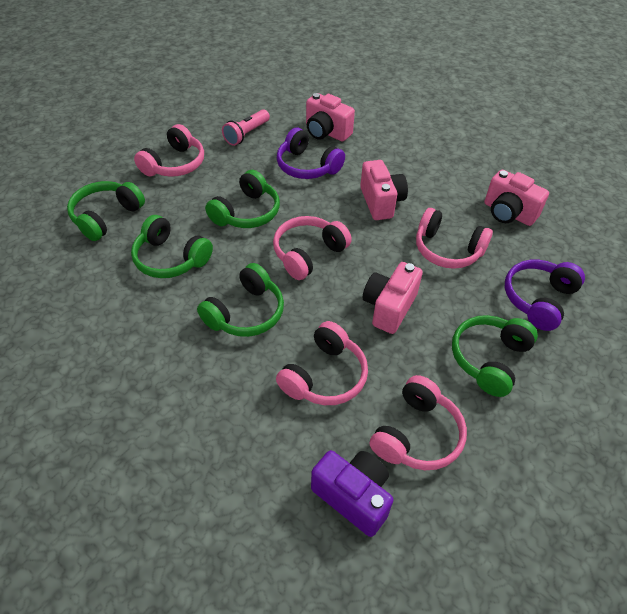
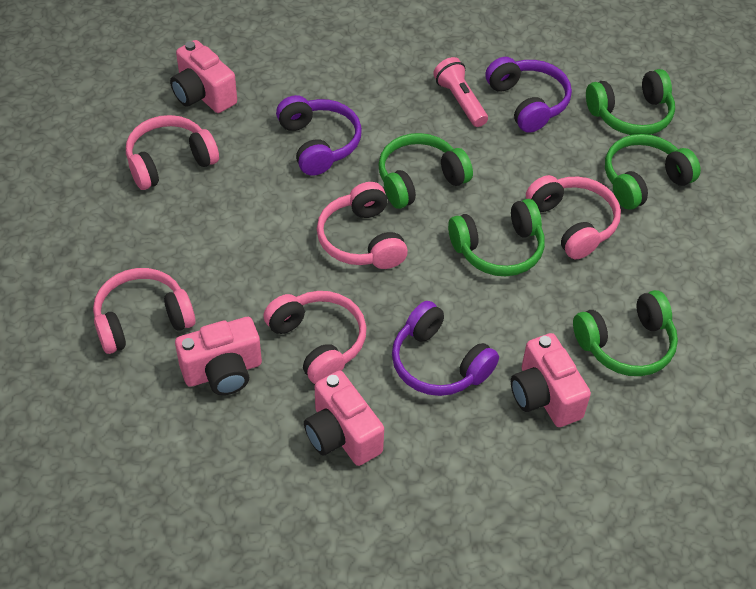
purple camera: 1 -> 0
purple headphones: 2 -> 3

